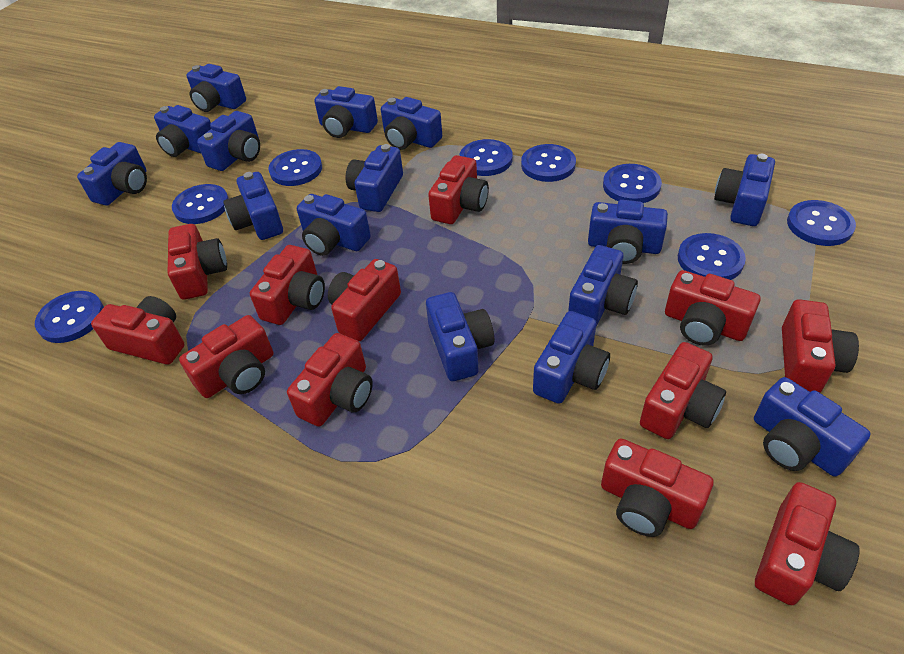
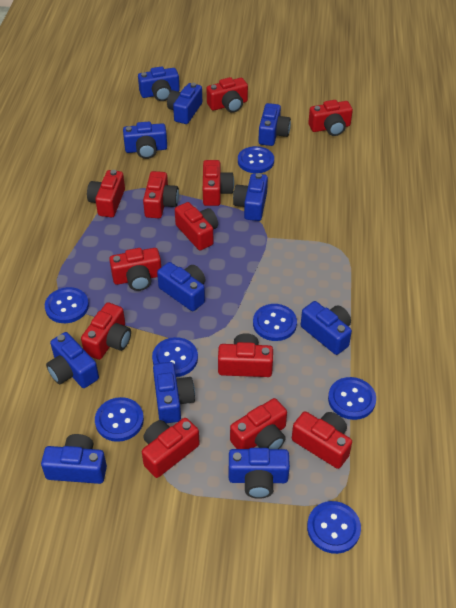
blue button: 8 -> 7
blue camera: 15 -> 11

